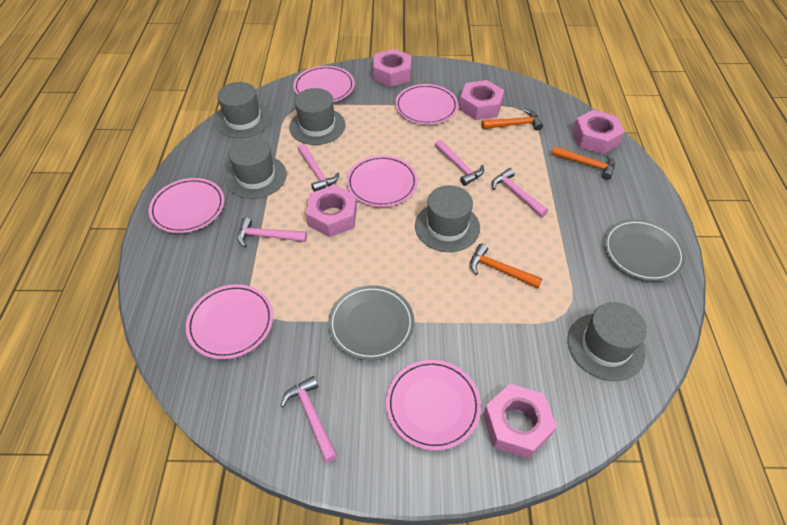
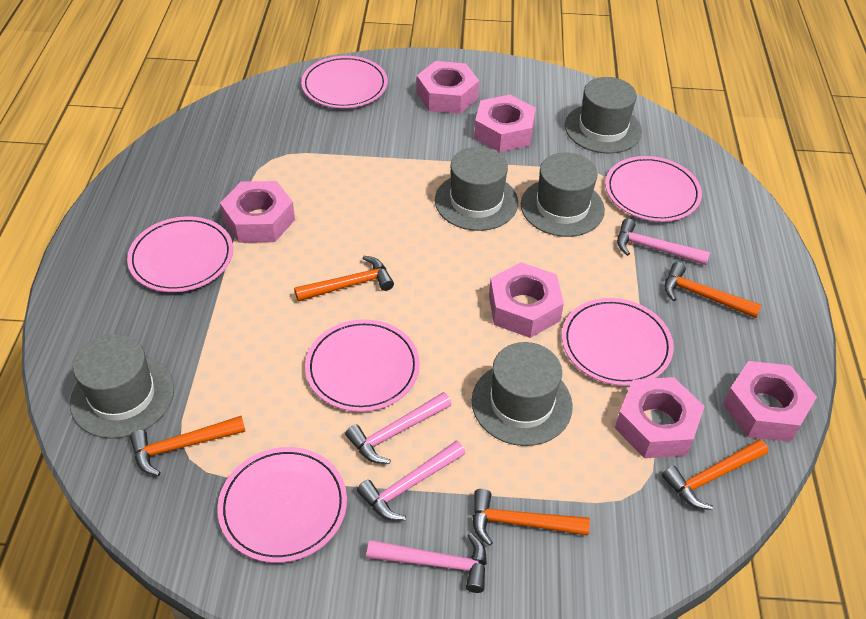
grey plate: 2 -> 0
orange hammer: 3 -> 5
pink hammer: 5 -> 4
pink nut: 5 -> 6

